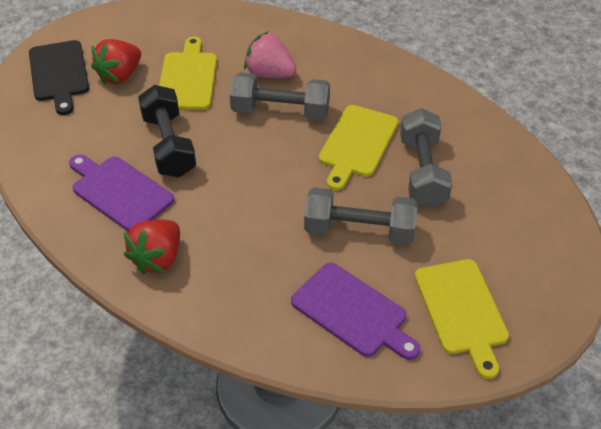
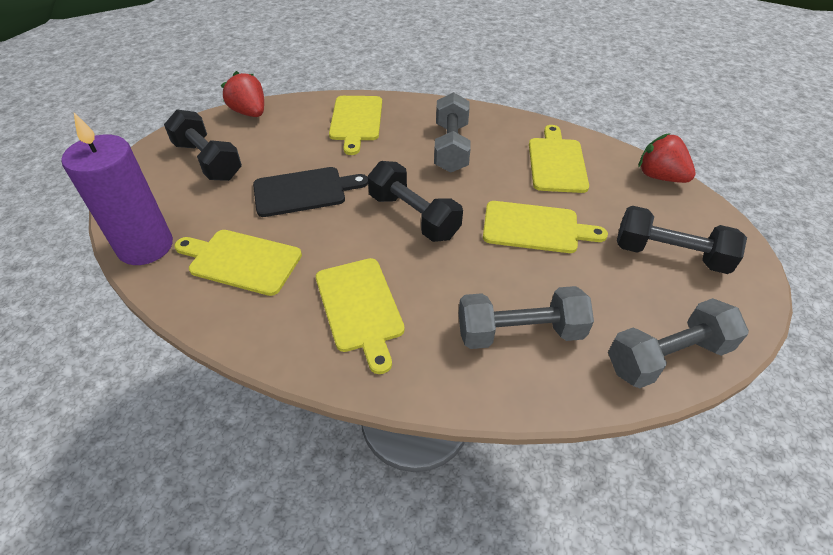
black dumbbell: 1 -> 3
pink strawberry: 1 -> 0
purple candle: 0 -> 1
purple cutting board: 2 -> 0
yellow cutting board: 3 -> 5

